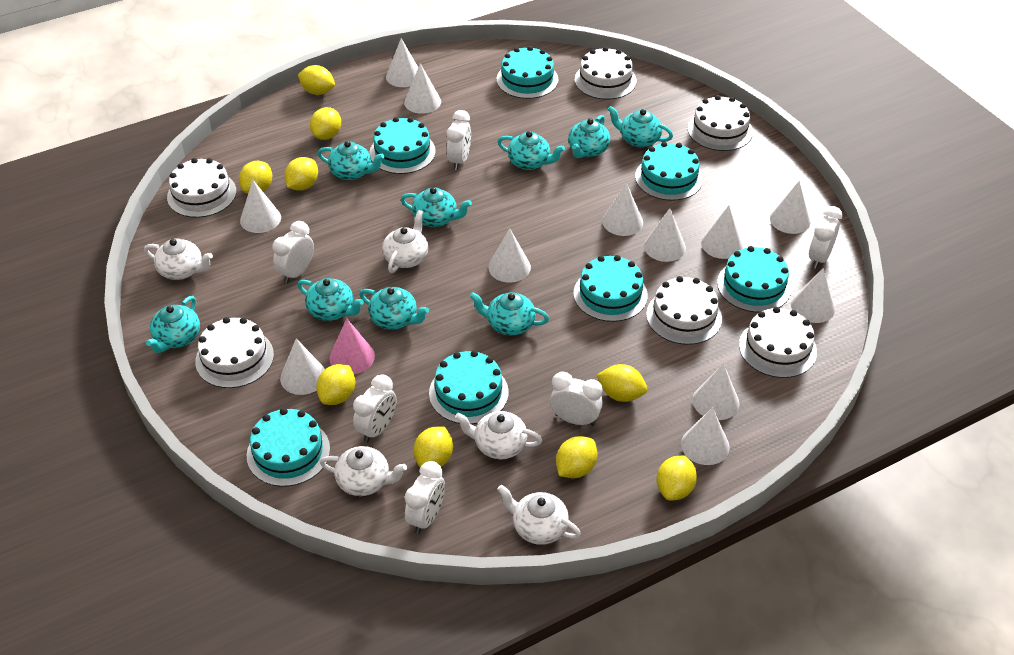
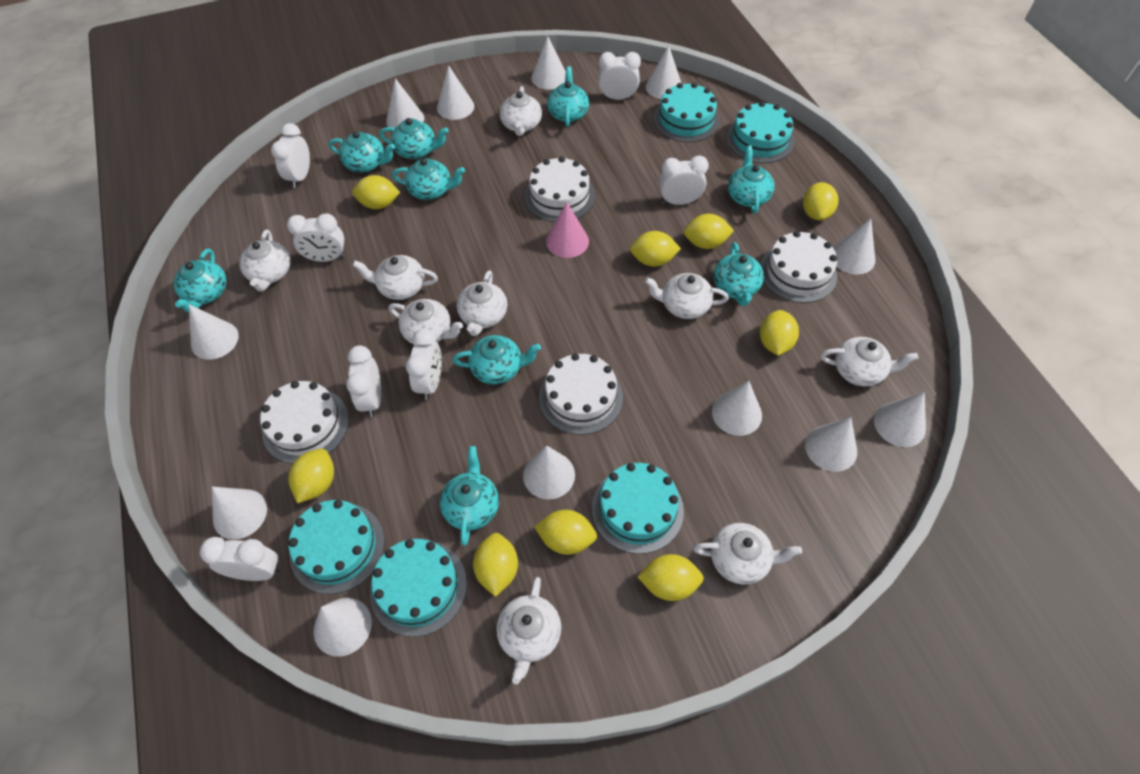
turquoise cake: 7 -> 5
white cake: 6 -> 4
white clock: 6 -> 7
white teapot: 5 -> 9

